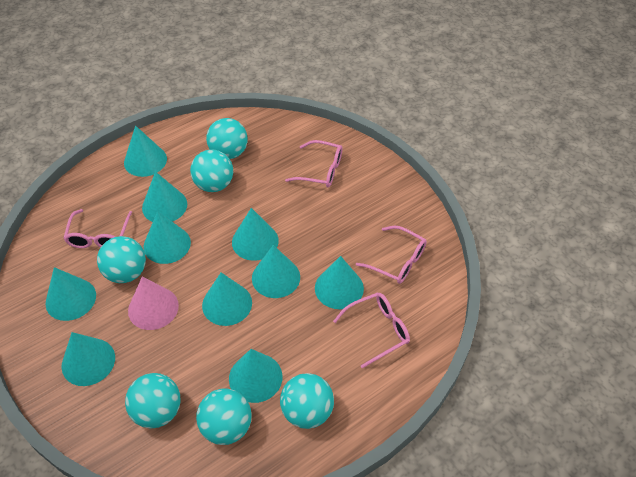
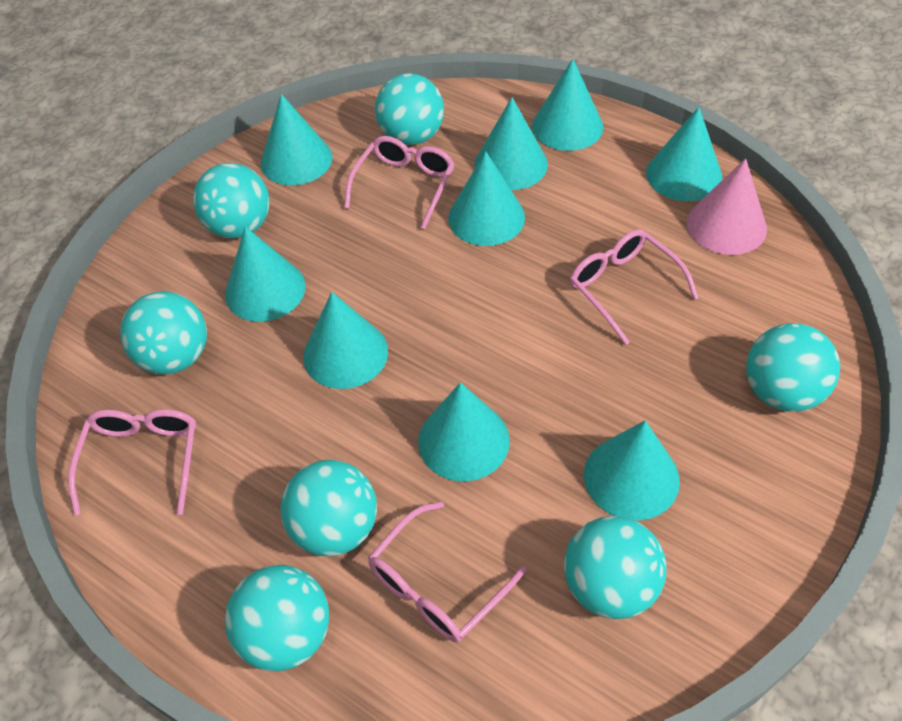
turquoise ball: 6 -> 7
turquoise cone: 10 -> 9

